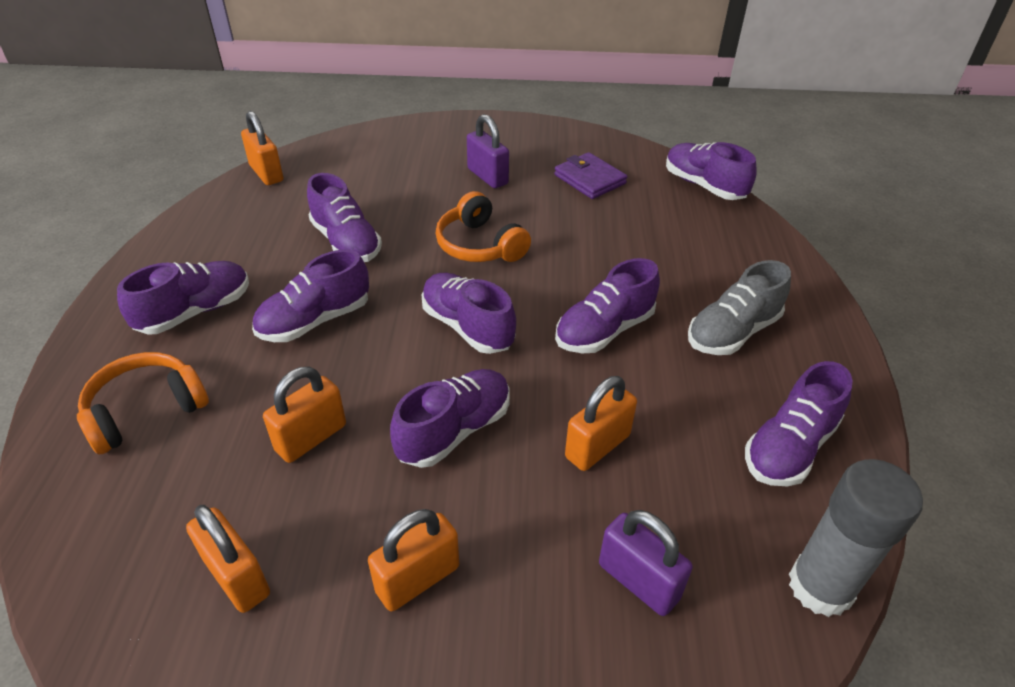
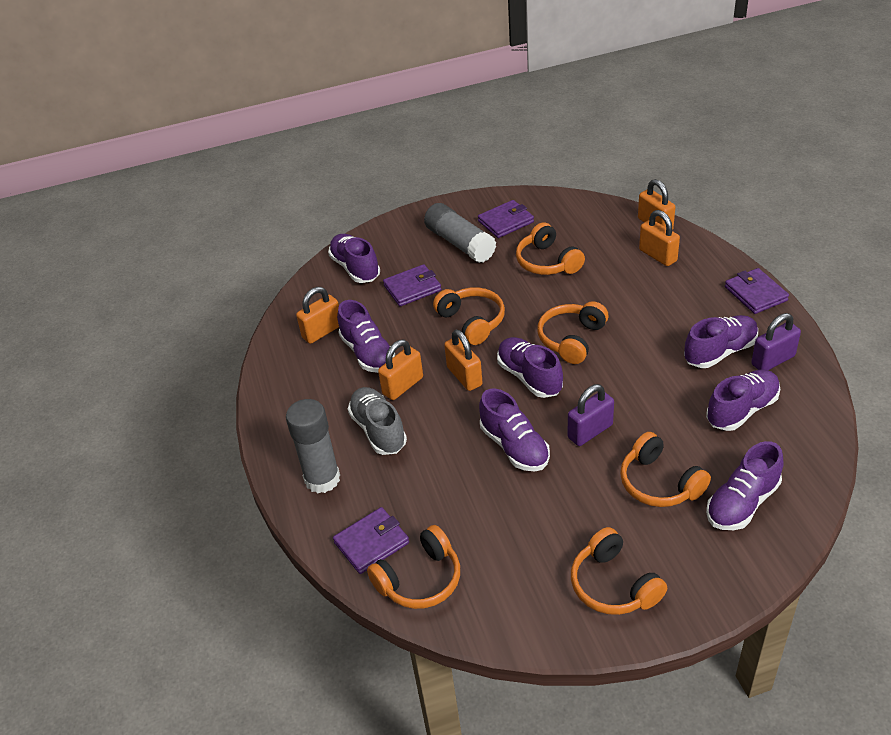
grey glue stick: 1 -> 2
orange headphones: 2 -> 6
purple shoe: 8 -> 7
purple wallet: 1 -> 4

